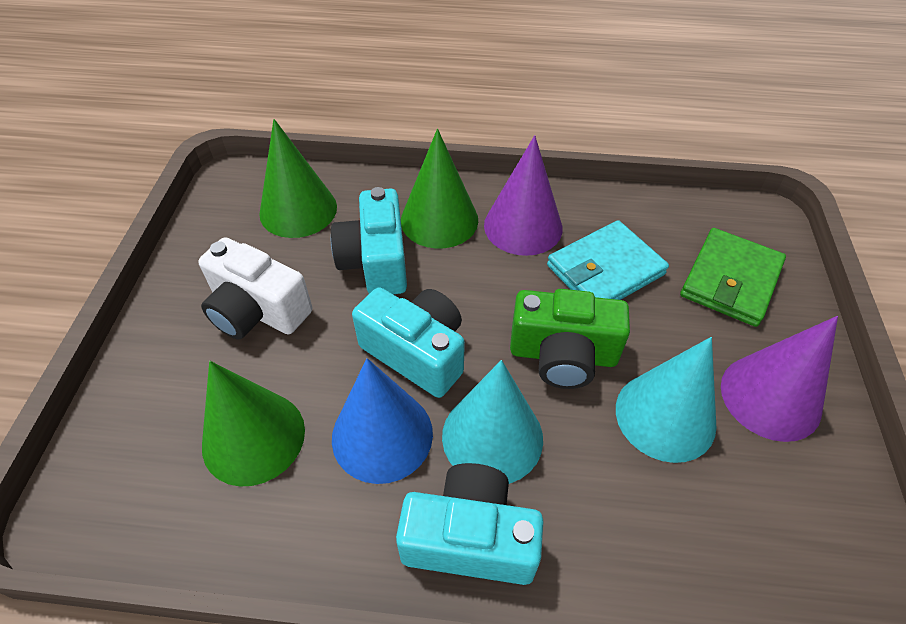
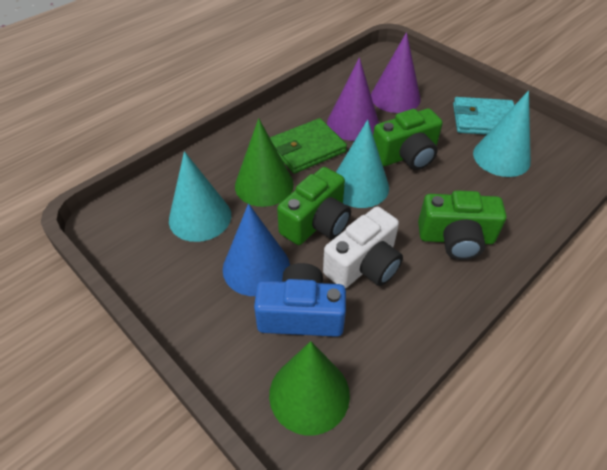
blue camera: 0 -> 1
green camera: 1 -> 3
green cone: 3 -> 2
turquoise camera: 3 -> 0
turquoise cone: 2 -> 3

